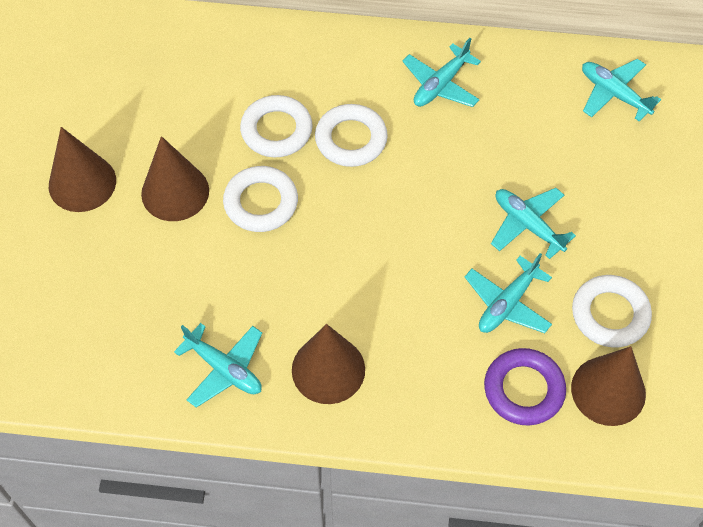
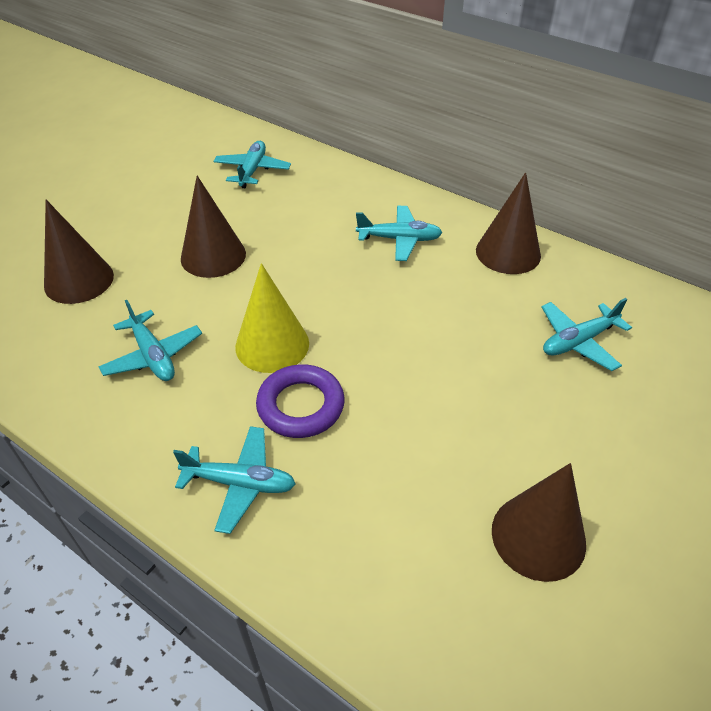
white ring: 4 -> 0
yellow cone: 0 -> 1

